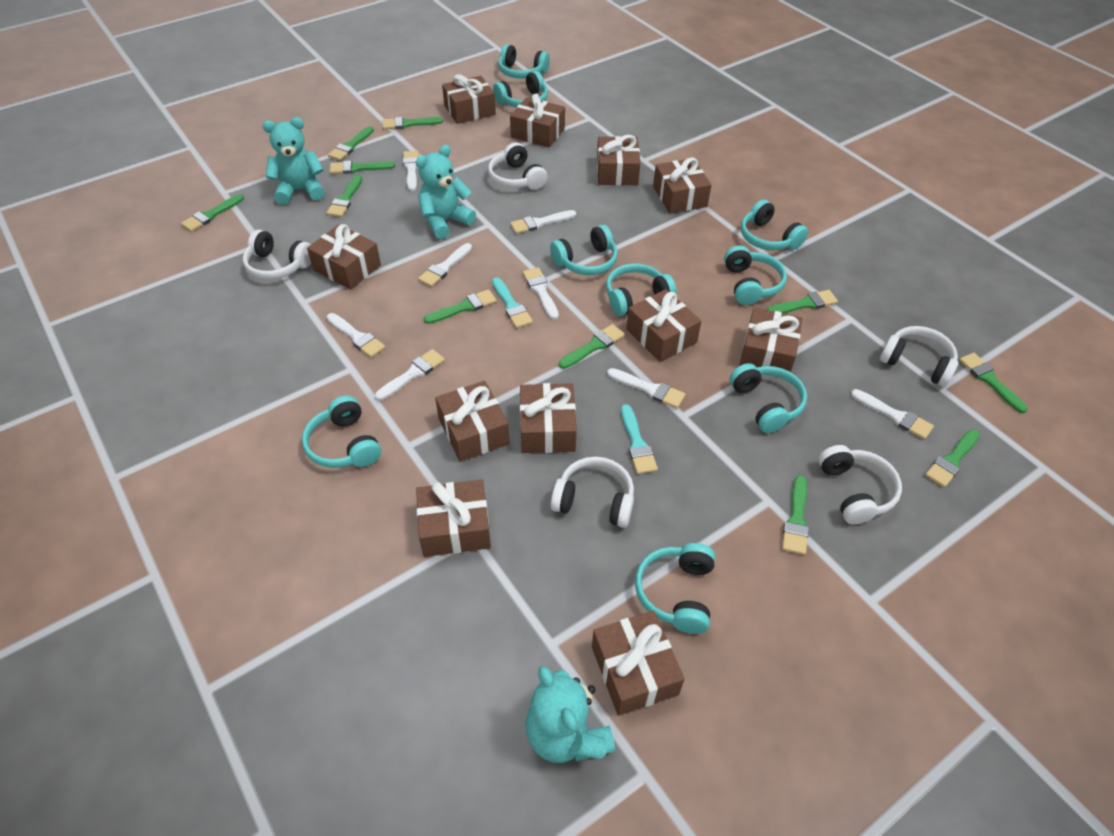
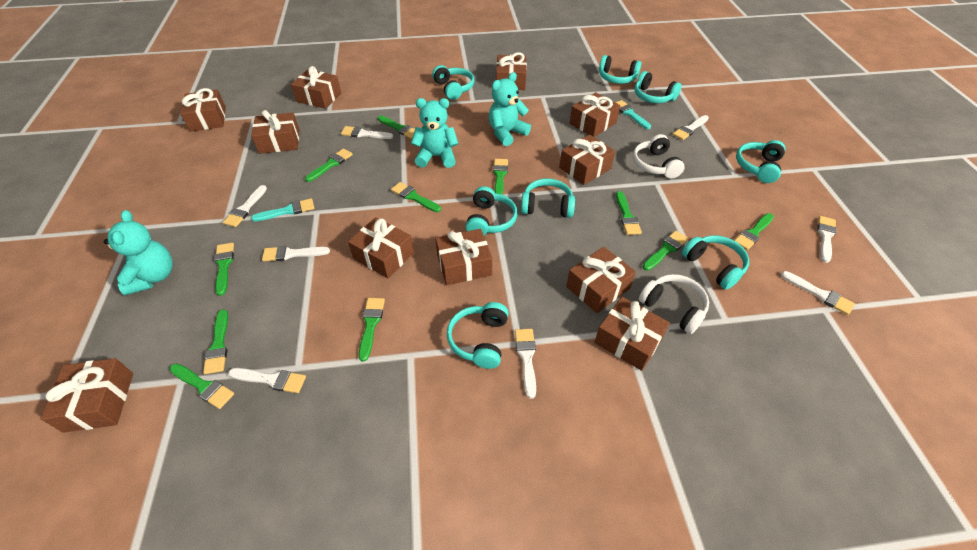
turquoise headphones: 9 -> 8
white headphones: 5 -> 2

